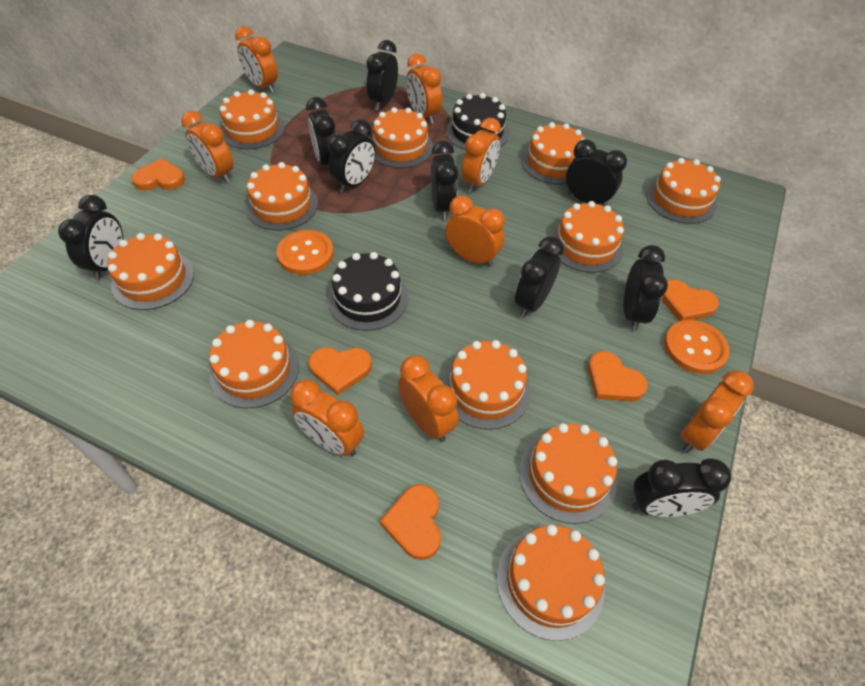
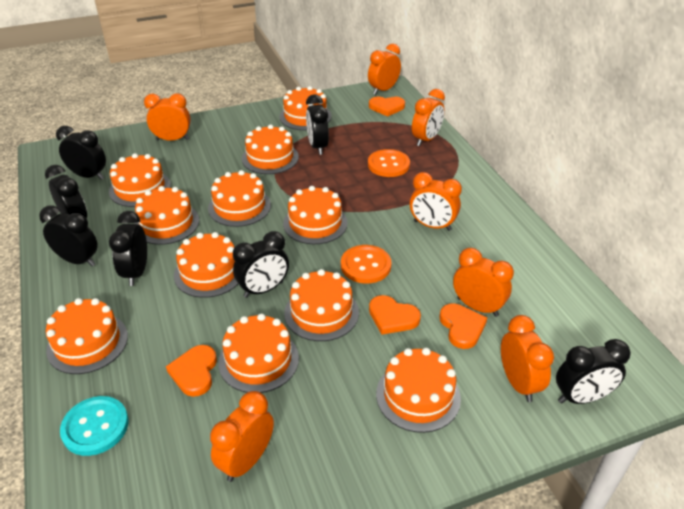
black cake: 2 -> 0
black clock: 9 -> 7
orange clock: 8 -> 7
orange heart: 5 -> 4
turquoise button: 0 -> 1

